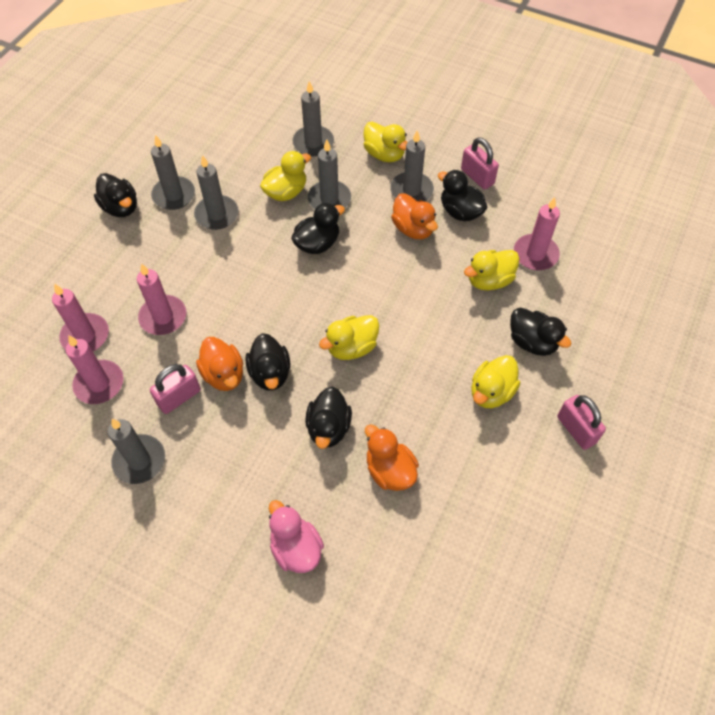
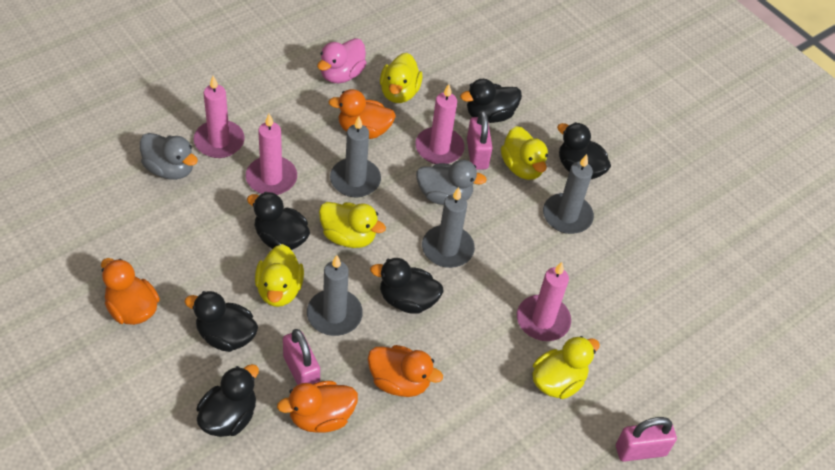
grey candle: 6 -> 4
grey duck: 0 -> 2
orange duck: 3 -> 4

